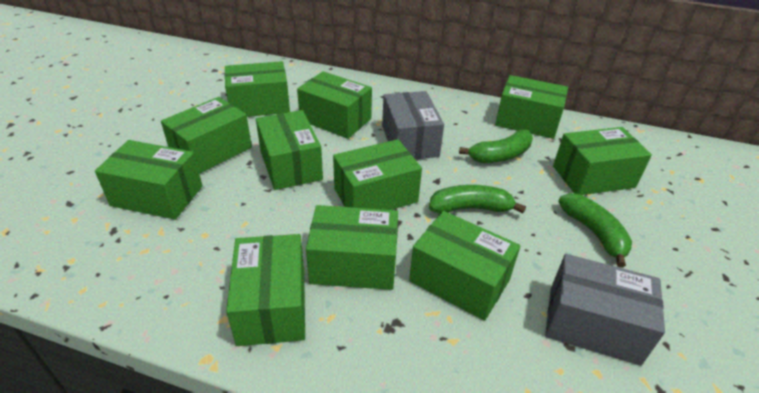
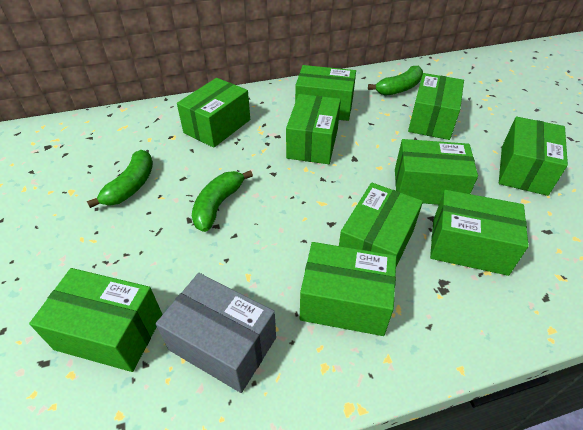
green box: 11 -> 10
grey box: 2 -> 1

